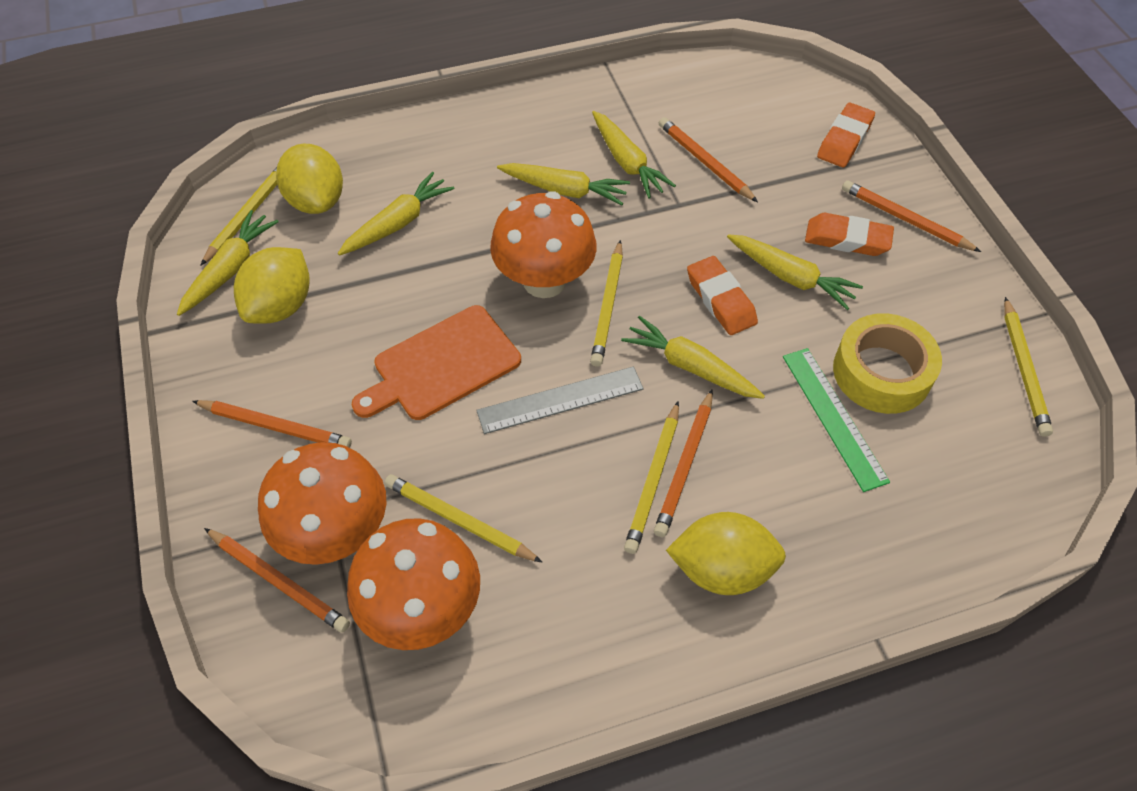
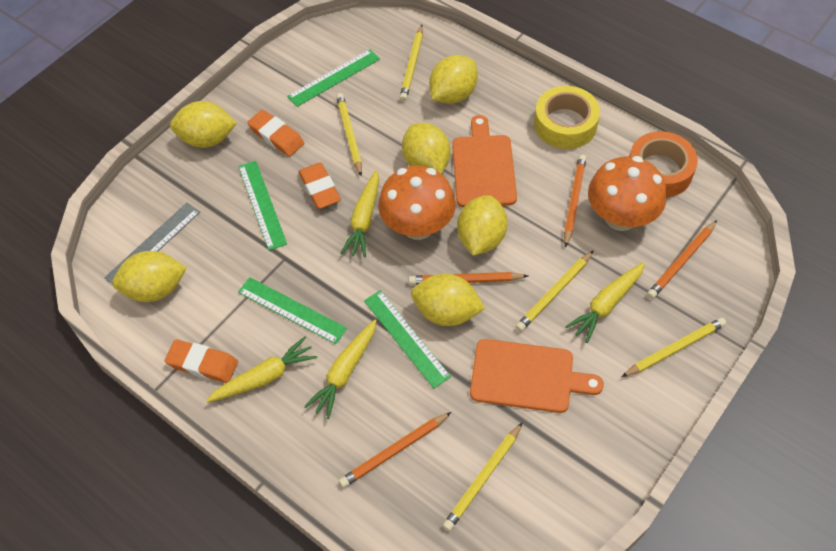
green ruler: 1 -> 4
orange cutting board: 1 -> 2
orange mushroom: 3 -> 2
orange pencil: 5 -> 4
orange tape: 0 -> 1
yellow carrot: 6 -> 4
yellow lemon: 3 -> 6

